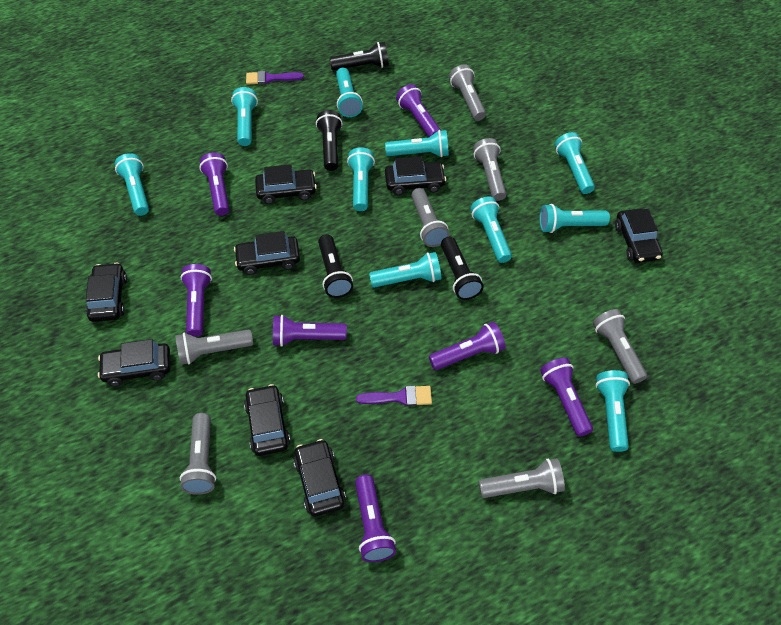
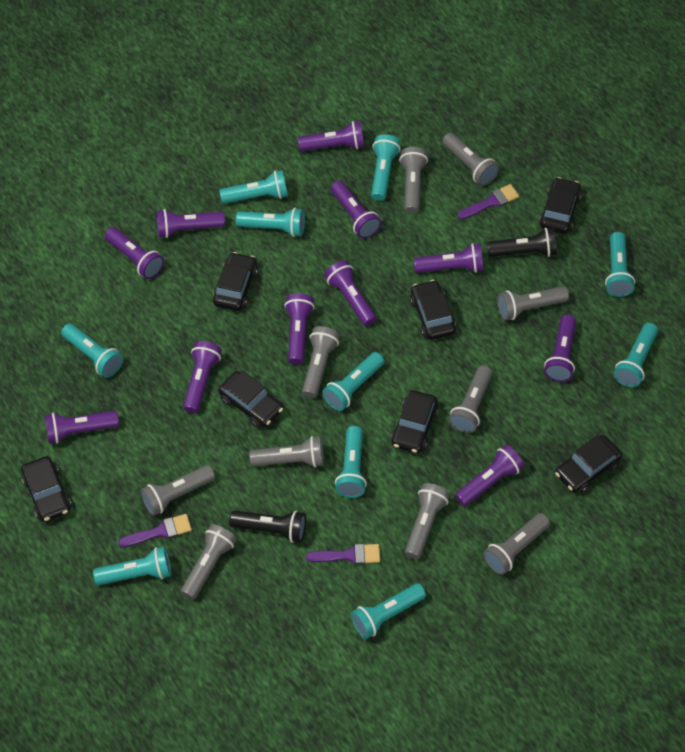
black car: 8 -> 7
black flashlight: 4 -> 2
grey flashlight: 7 -> 10
purple brush: 2 -> 3
purple flashlight: 7 -> 11

